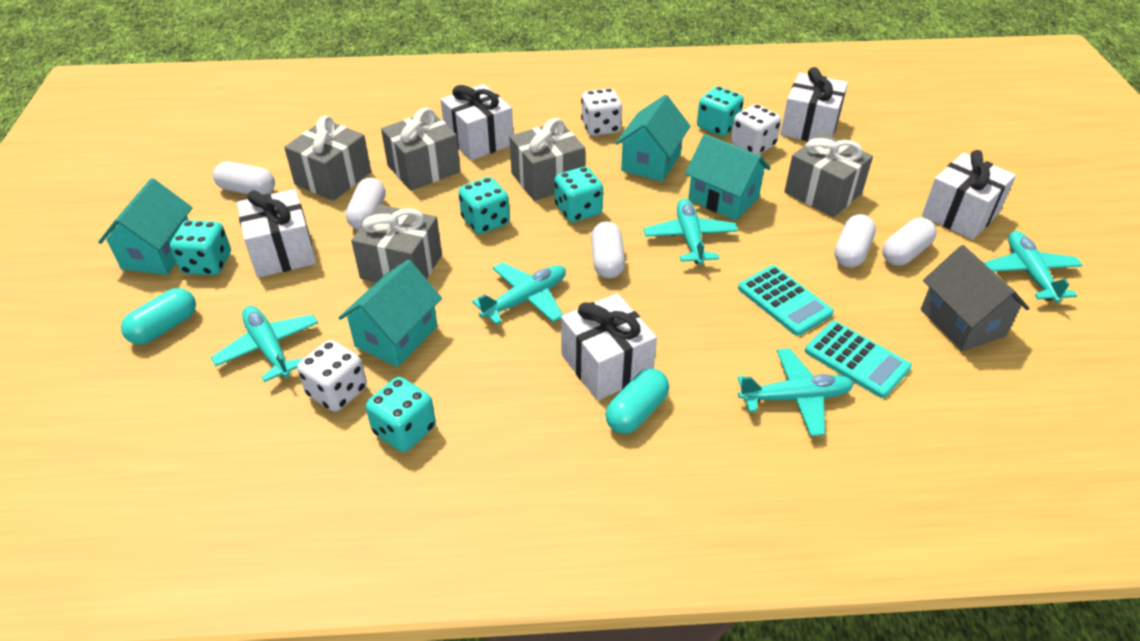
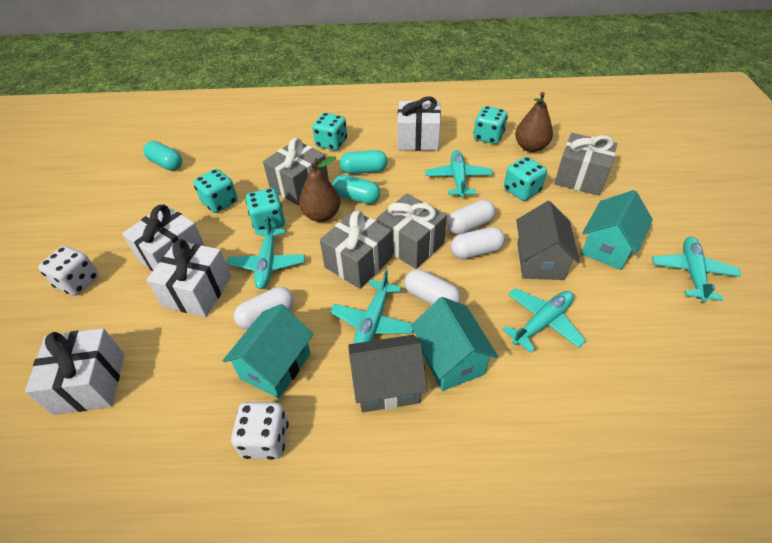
brown pear: 0 -> 2
grey gift: 5 -> 4
grey house: 1 -> 2
turquoise calculator: 2 -> 0
turquoise capsule: 2 -> 3
turquoise house: 4 -> 3
white capsule: 5 -> 4
white dice: 3 -> 2
white gift: 5 -> 4

